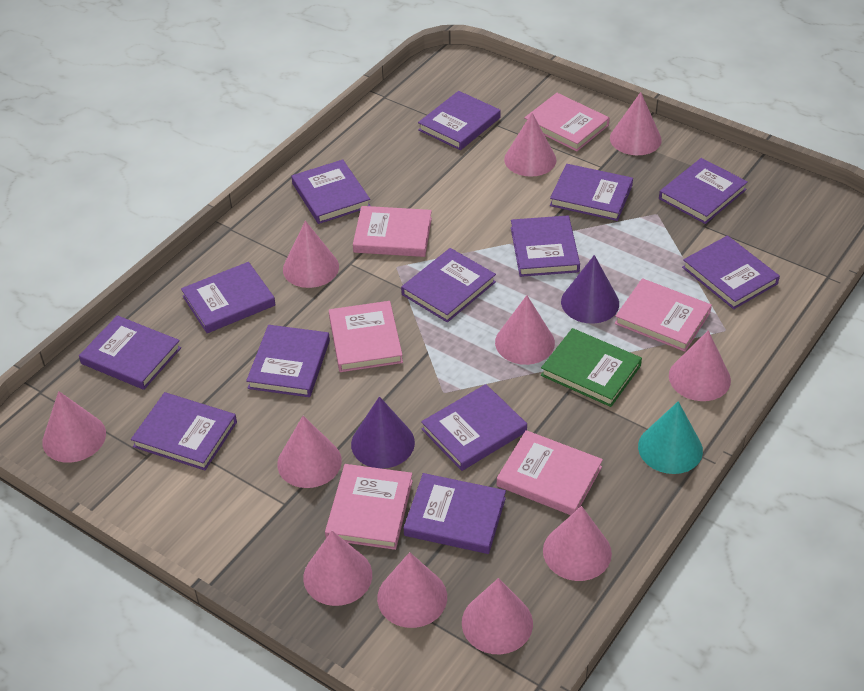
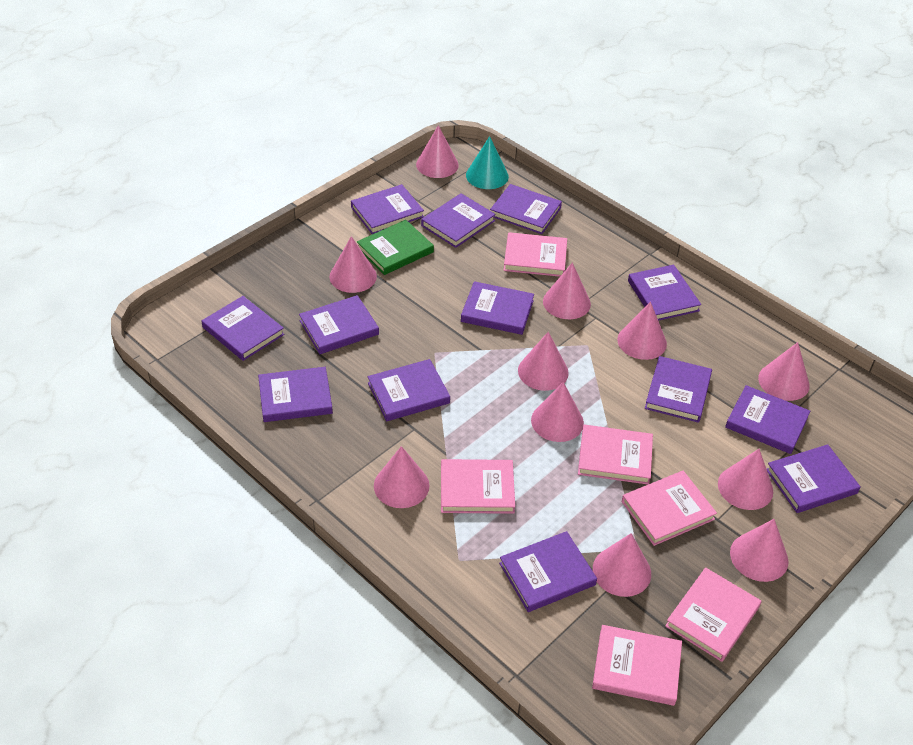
purple cone: 2 -> 0

